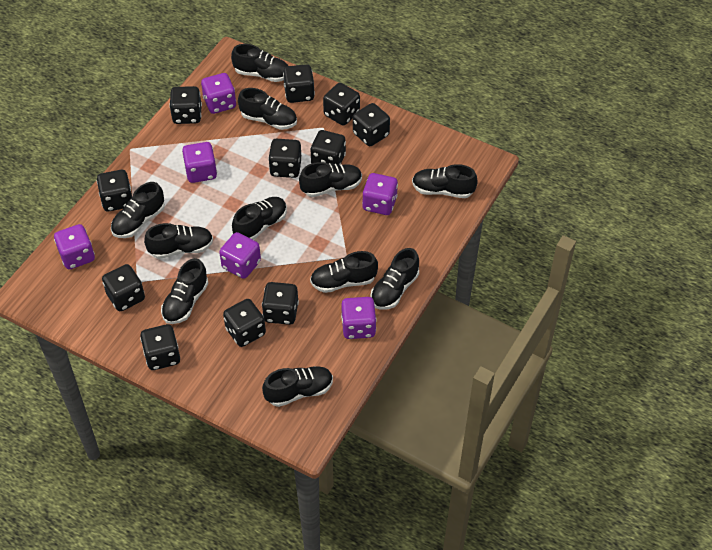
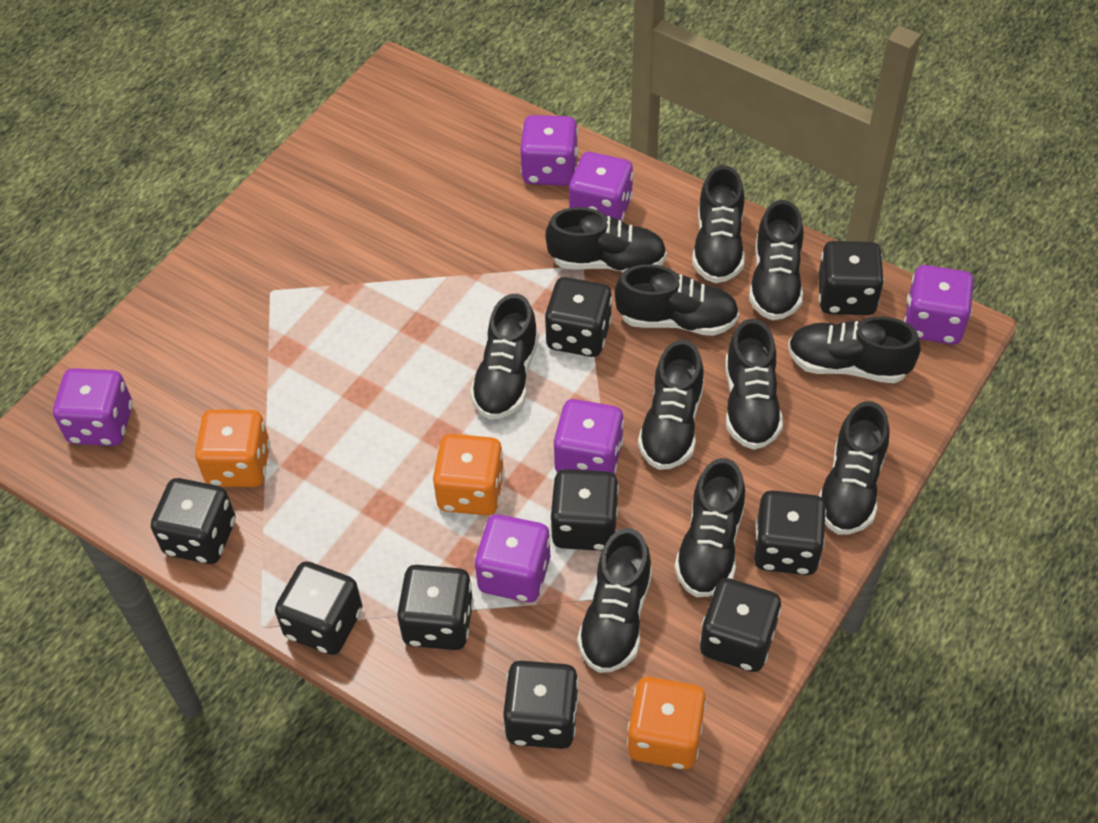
black dice: 11 -> 9
orange dice: 0 -> 3

